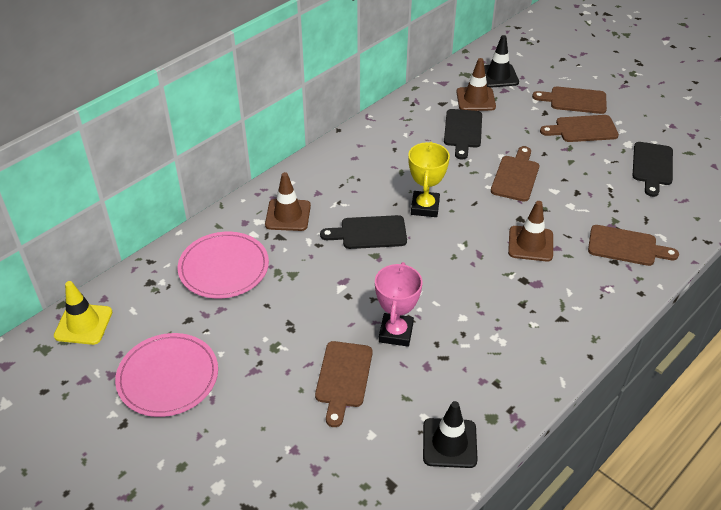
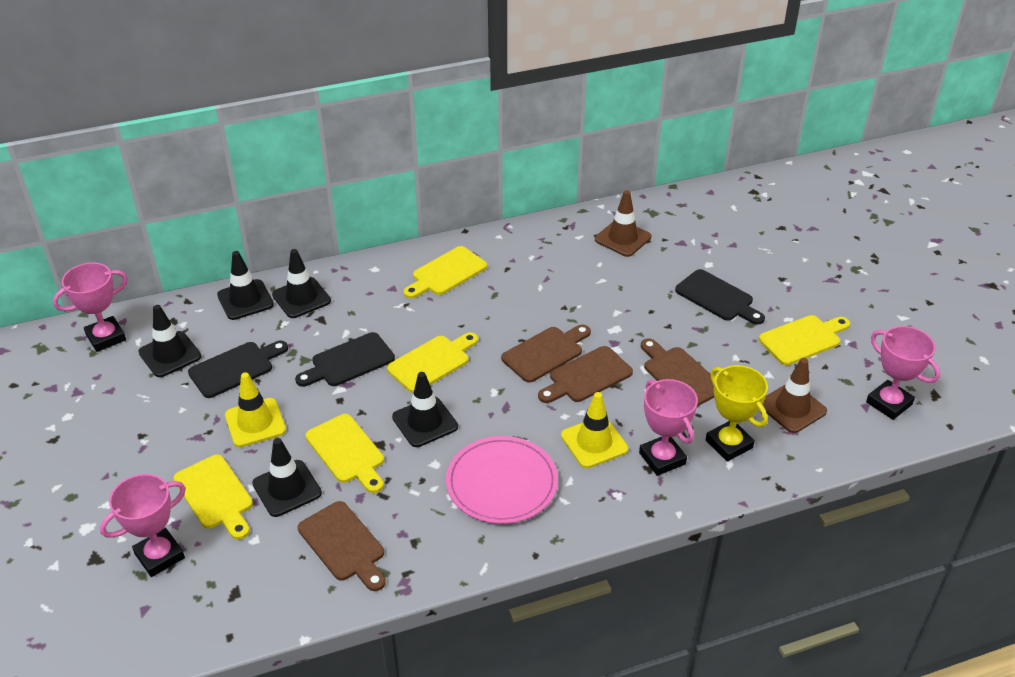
black traffic cone: 2 -> 5
brown cutting board: 5 -> 4
brown traffic cone: 3 -> 2
pink plate: 2 -> 1
pink trophy: 1 -> 4
yellow cutting board: 0 -> 5
yellow traffic cone: 1 -> 2

